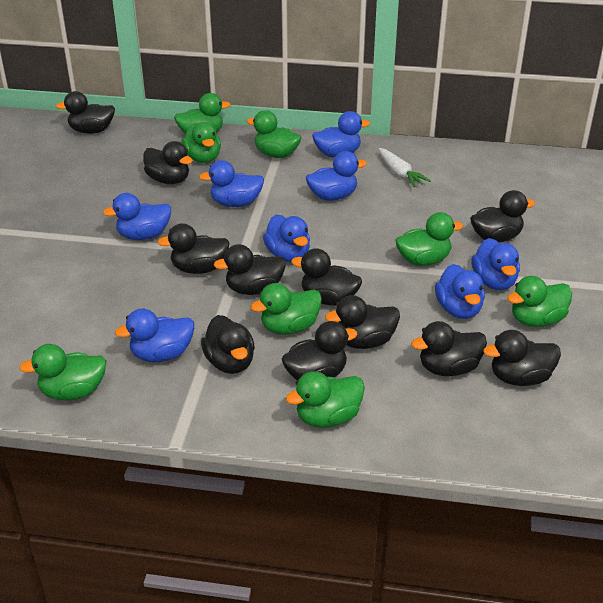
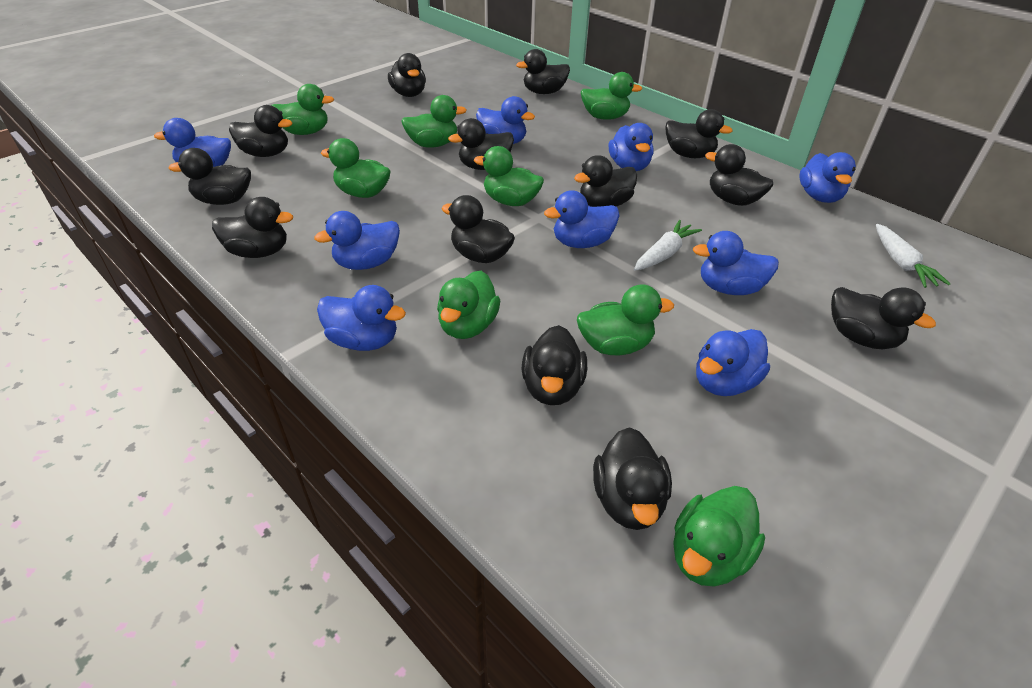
black duck: 11 -> 13
blue duck: 8 -> 9
white carrot: 1 -> 2

